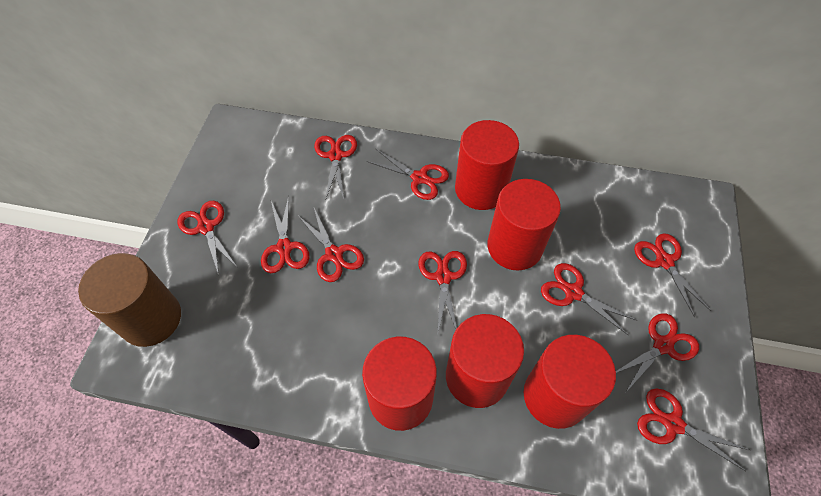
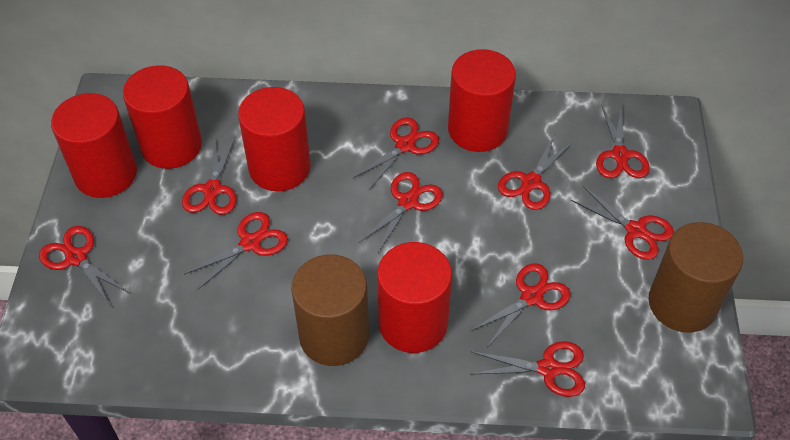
brown cylinder: 1 -> 2

